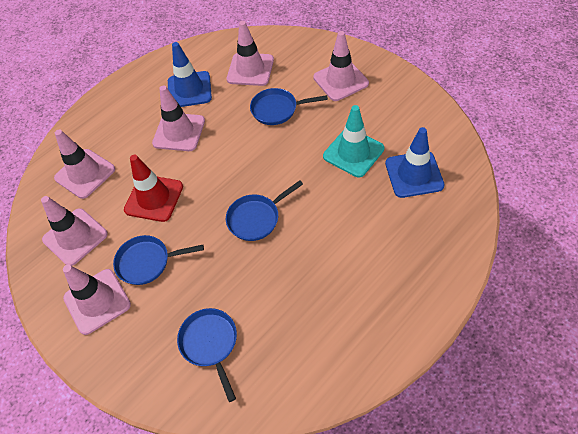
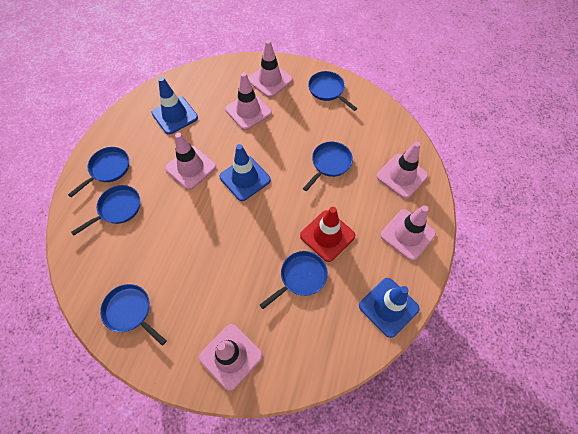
blue pan: 4 -> 6
blue traffic cone: 2 -> 3
turquoise traffic cone: 1 -> 0

